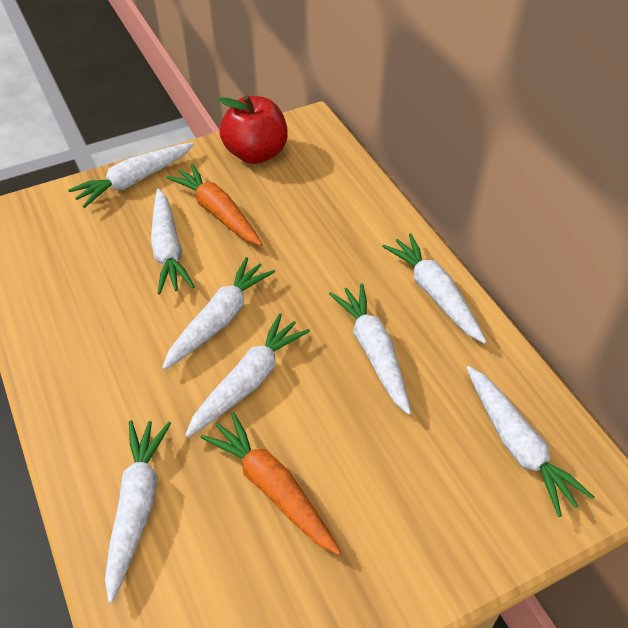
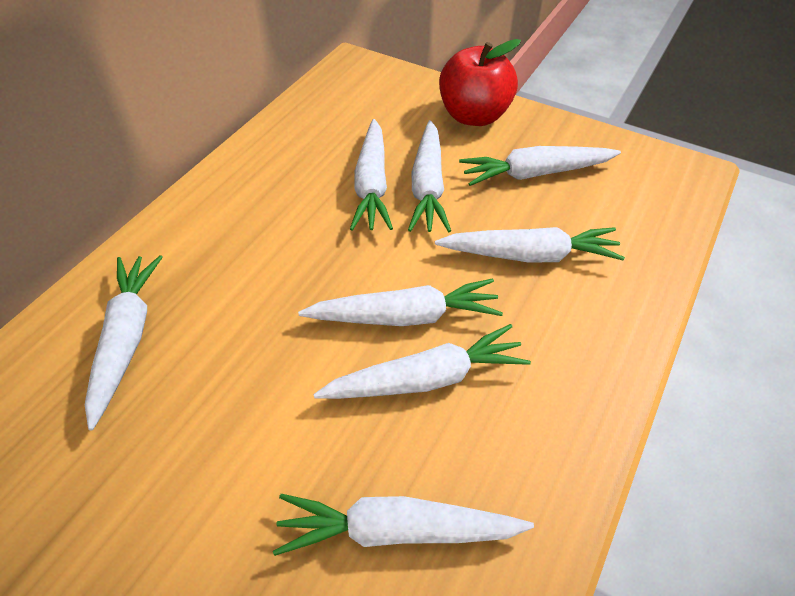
orange carrot: 2 -> 0

